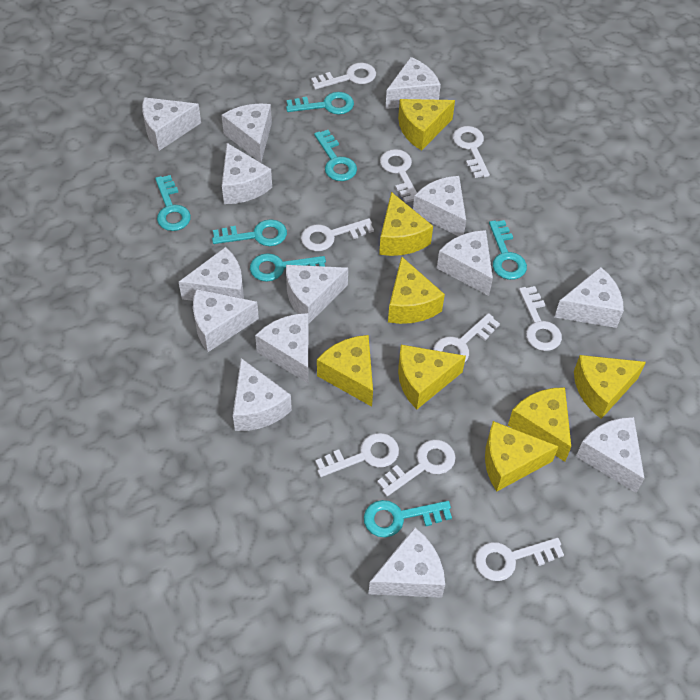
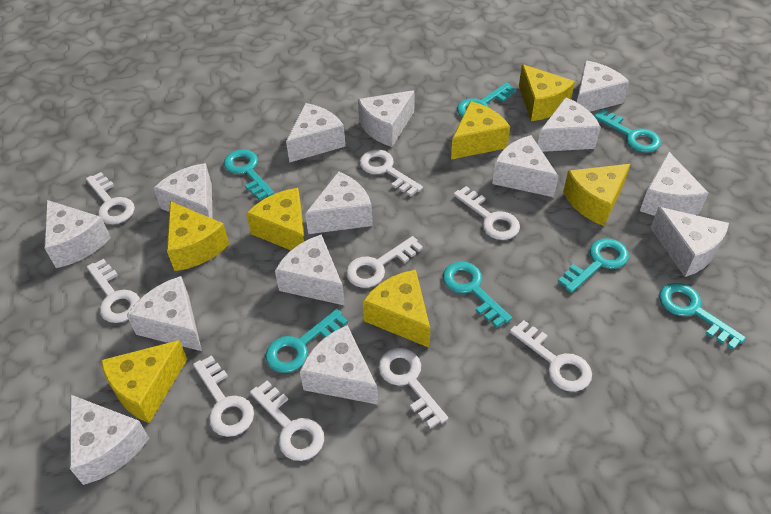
yellow cheese: 8 -> 7

